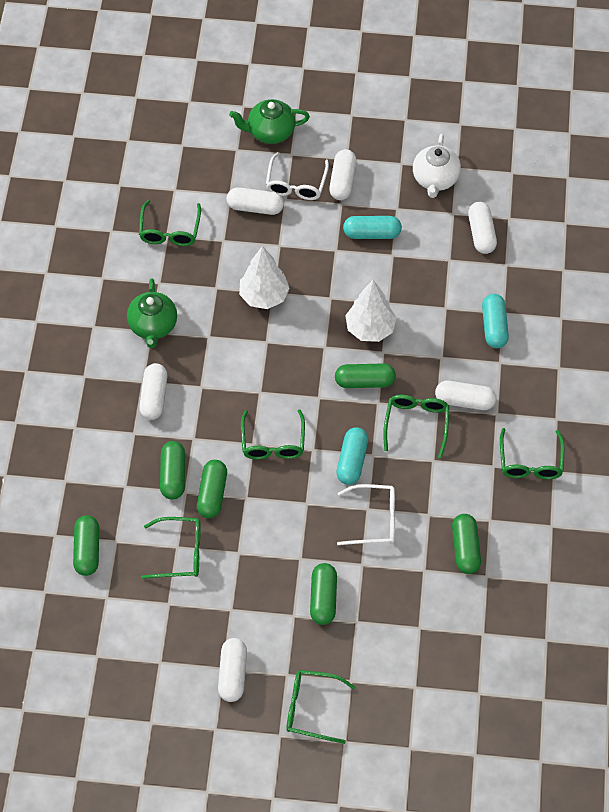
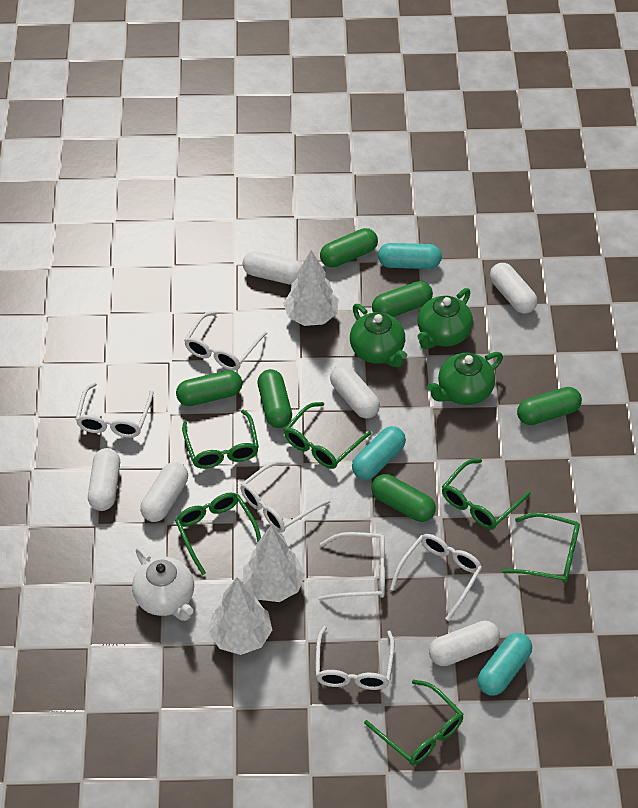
green teapot: 2 -> 3
white glasses: 2 -> 6
white tree: 2 -> 3

